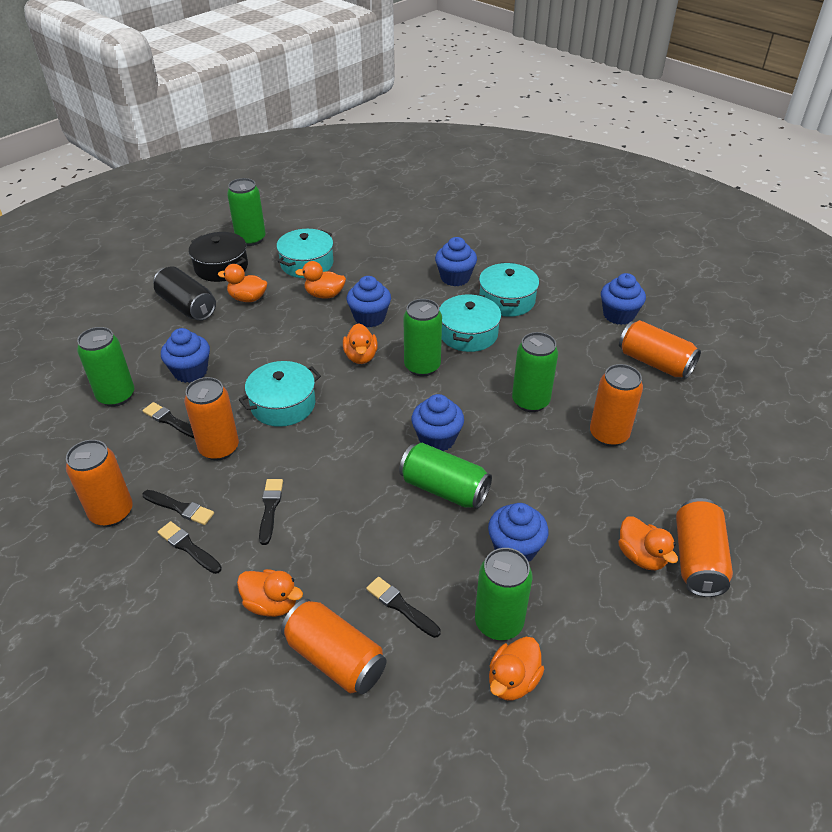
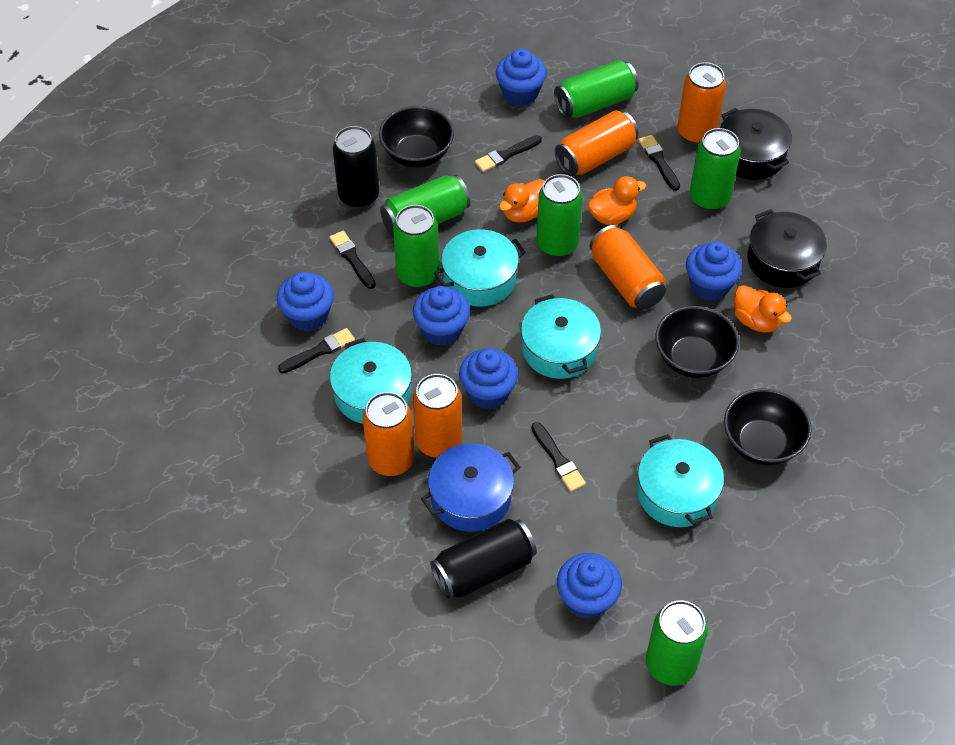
black bowl: 0 -> 3
black can: 1 -> 2
black pot: 1 -> 2
blue pot: 0 -> 1
orange can: 6 -> 5
orange duck: 6 -> 3

